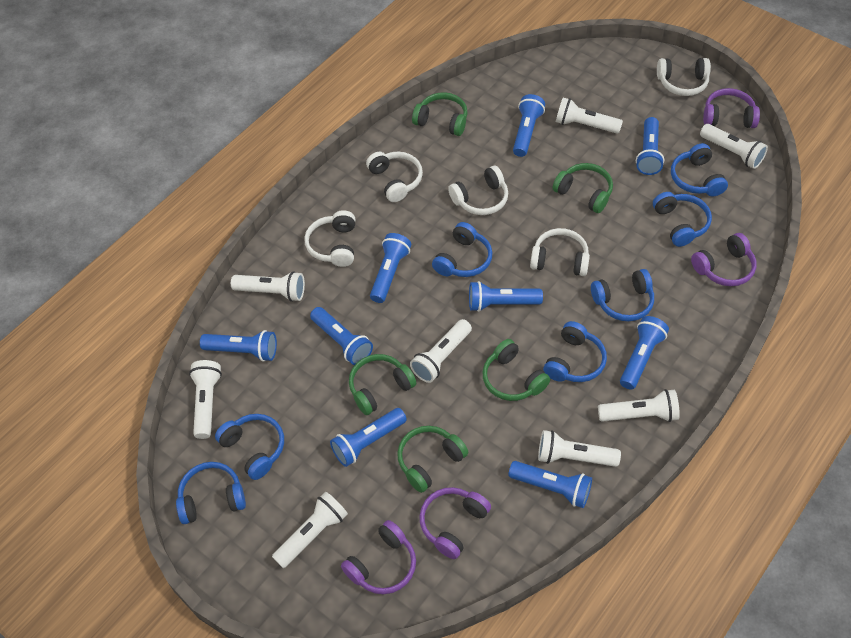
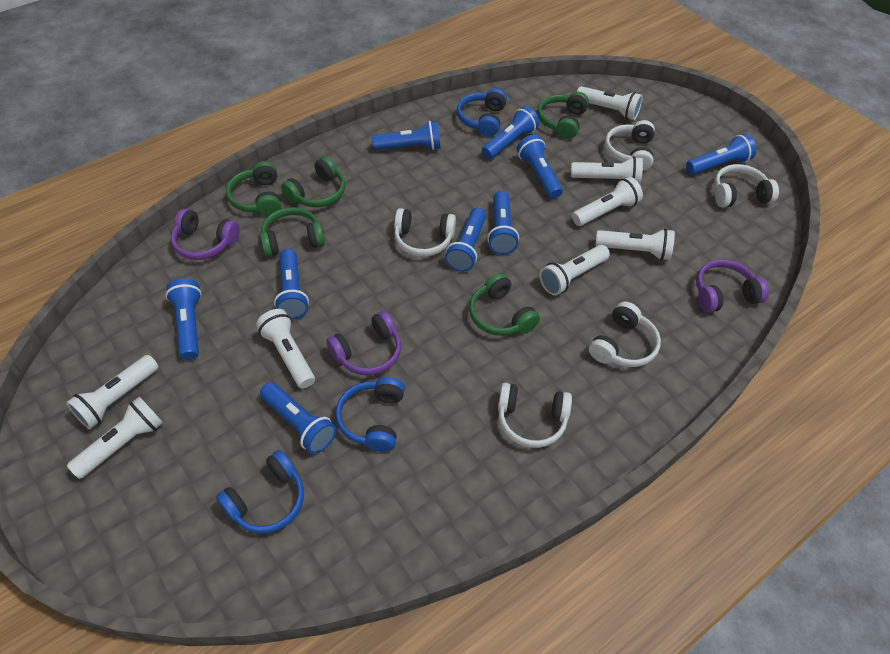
blue headphones: 7 -> 3
purple headphones: 4 -> 3

